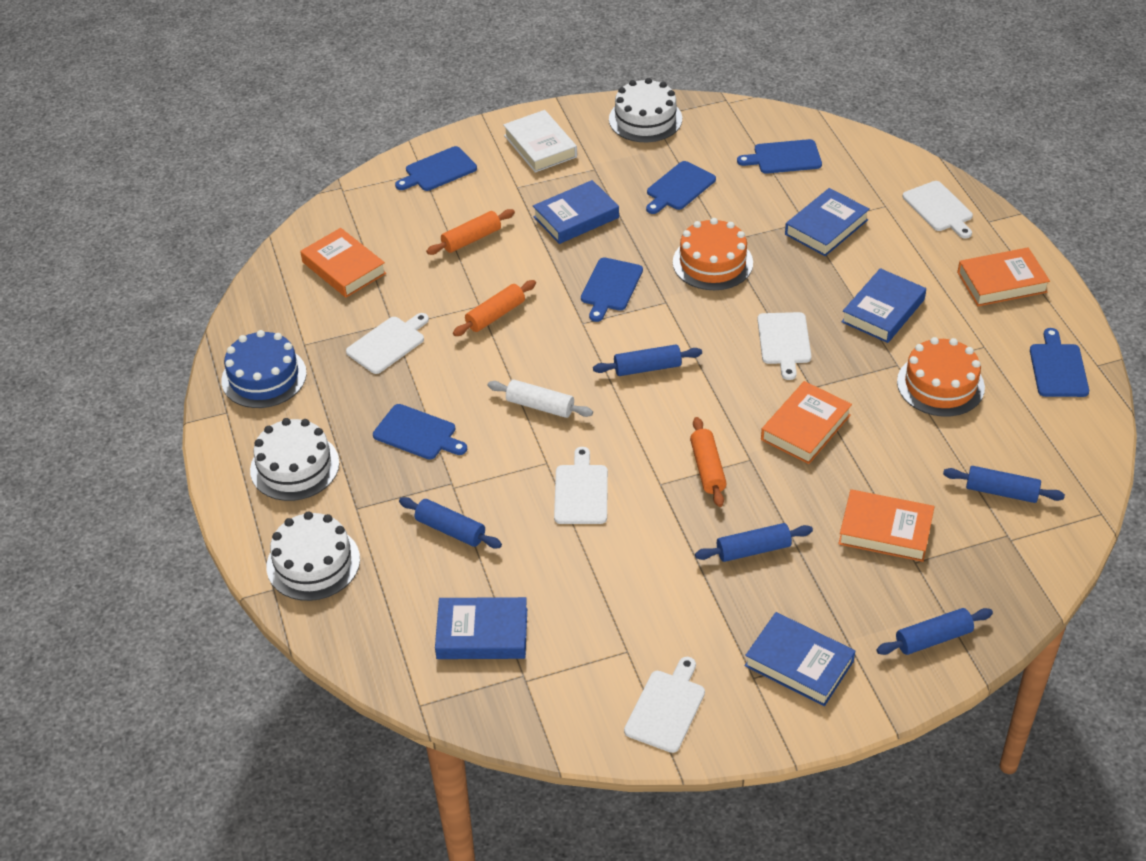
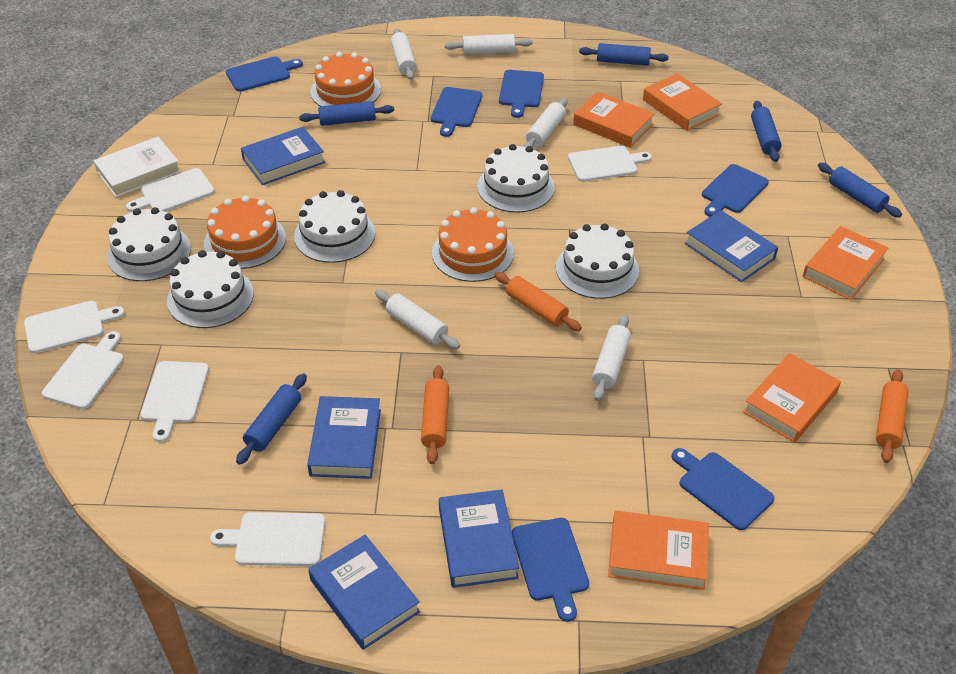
blue cake: 1 -> 0
orange book: 4 -> 5
orange cake: 2 -> 3
white cake: 3 -> 5
white cutting board: 5 -> 6
white rolling pin: 1 -> 5

